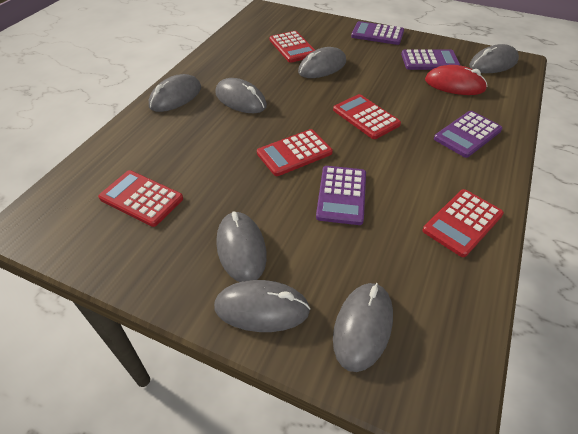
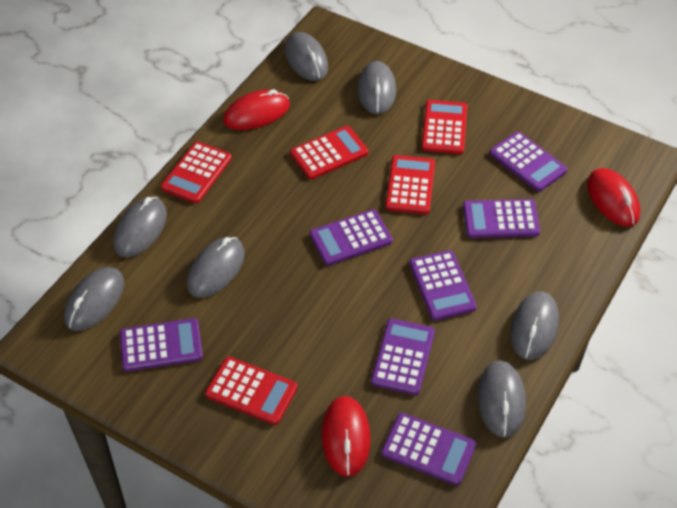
purple calculator: 4 -> 7
red mouse: 1 -> 3

